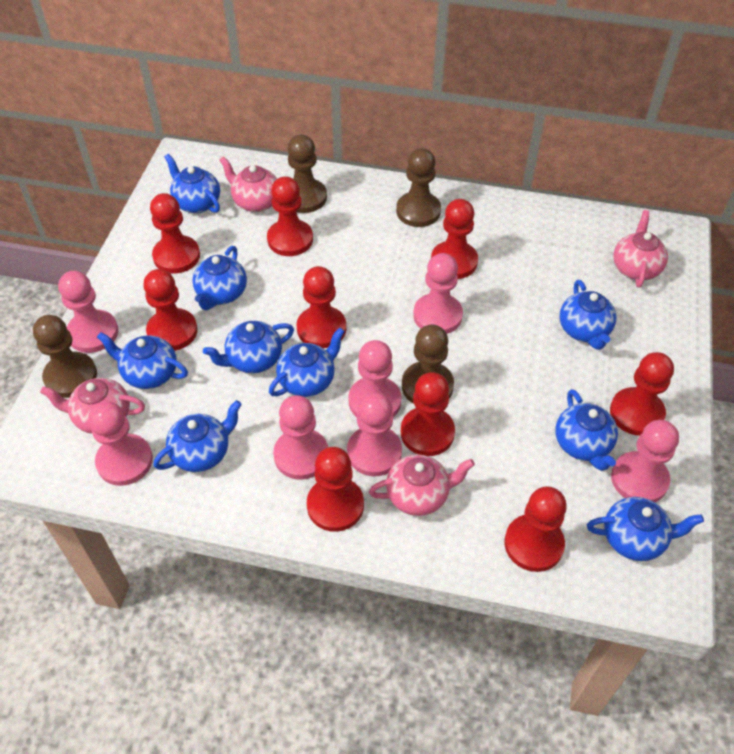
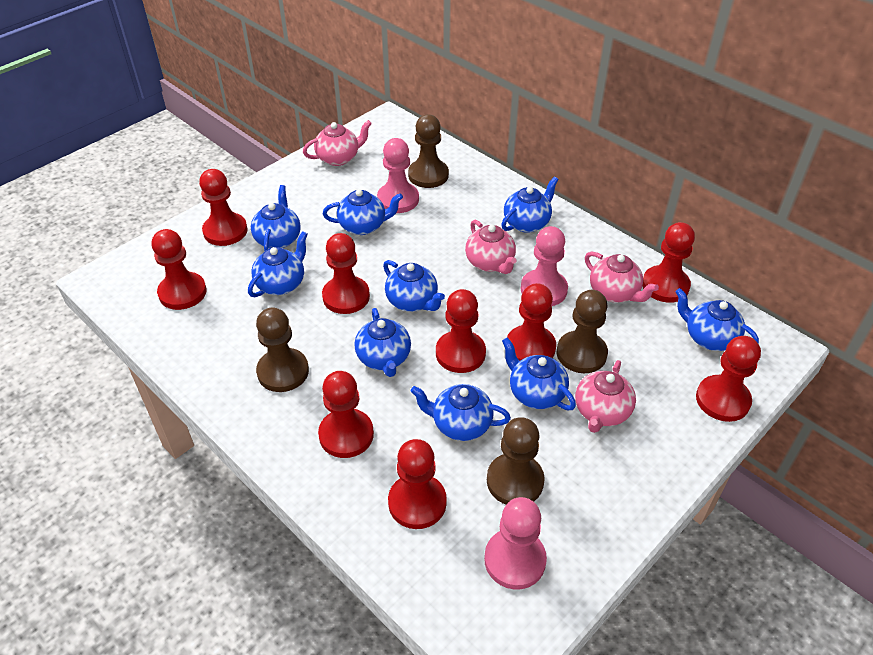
pink pawn: 7 -> 3

